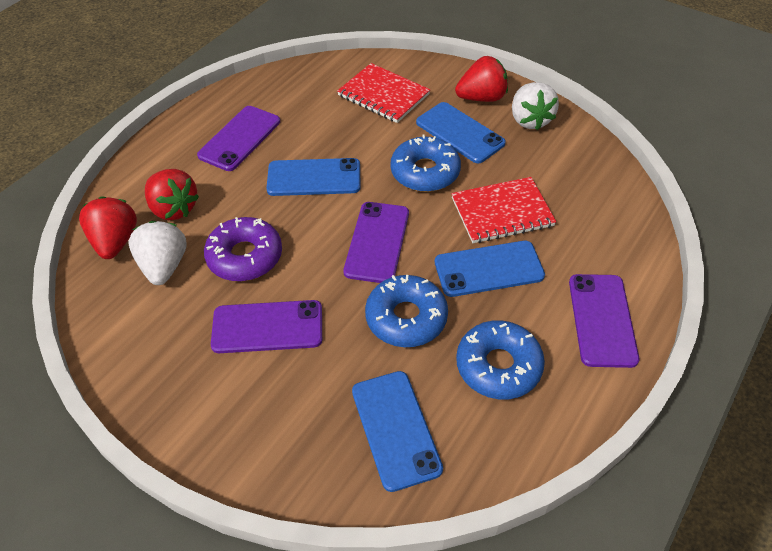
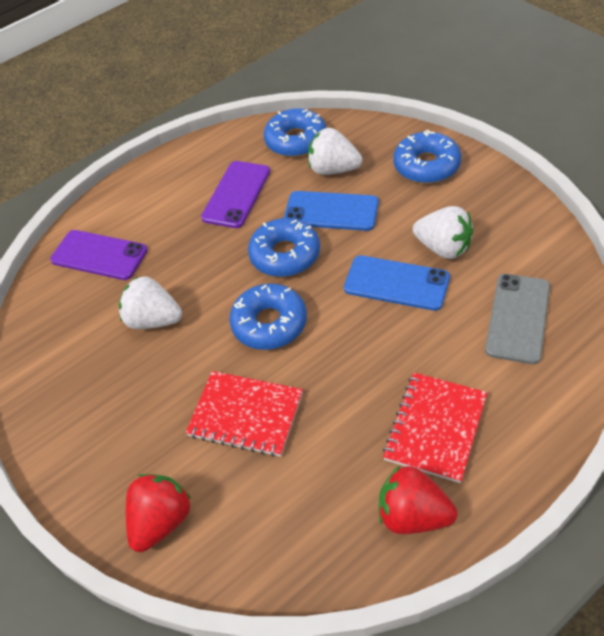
blue donut: 3 -> 4
blue phone: 4 -> 2
grey phone: 0 -> 1
purple donut: 1 -> 0
purple phone: 4 -> 2
red strawberry: 3 -> 2
white strawberry: 2 -> 3

